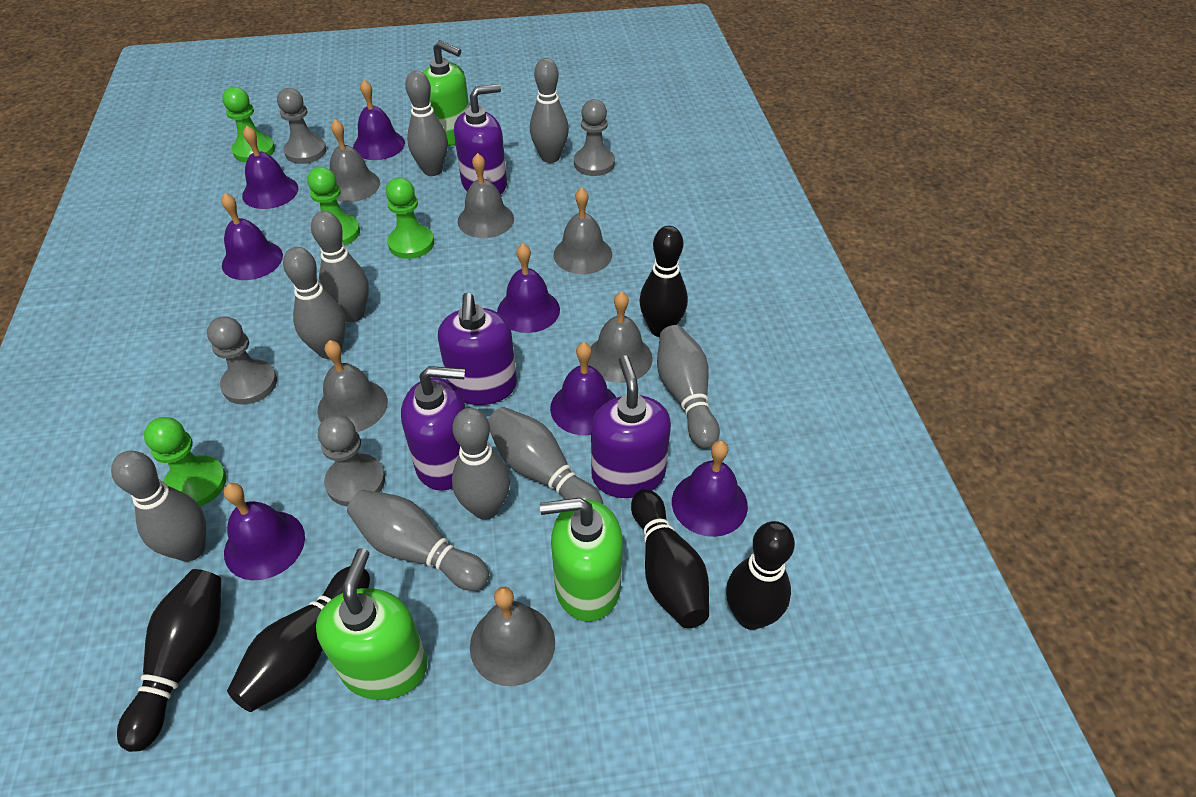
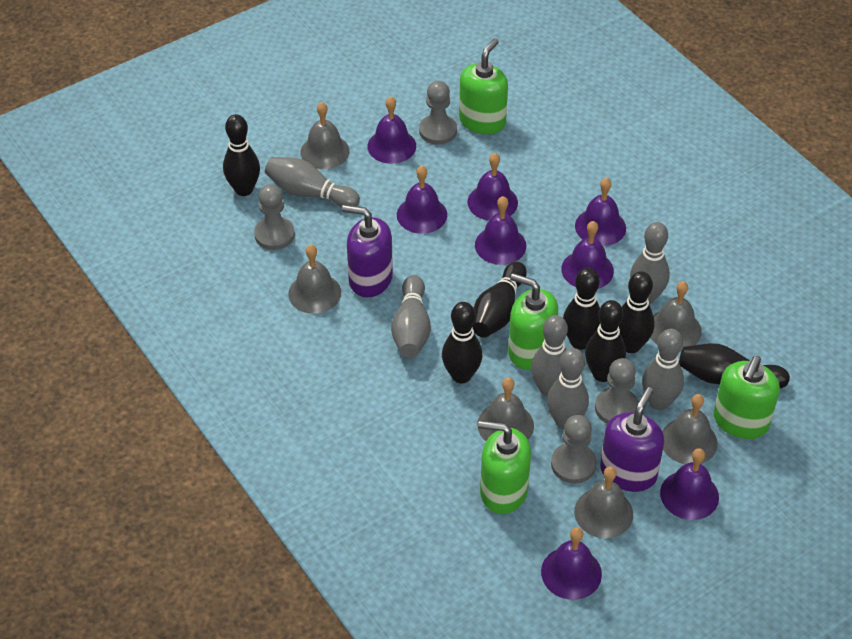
black bowling pin: 5 -> 7
green pawn: 4 -> 0
green soap dispenser: 3 -> 4
grey bowling pin: 9 -> 6
purple bell: 7 -> 8
purple soap dispenser: 4 -> 2

